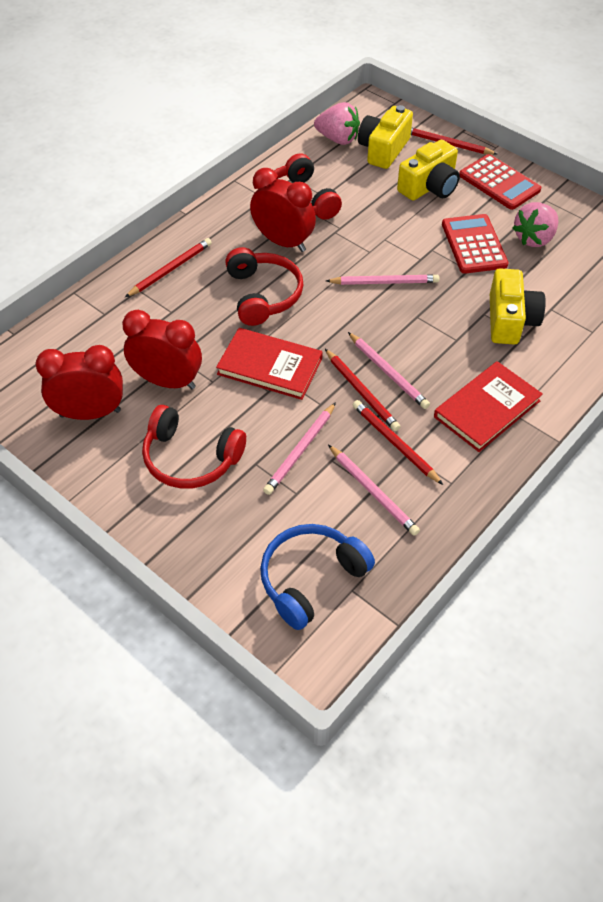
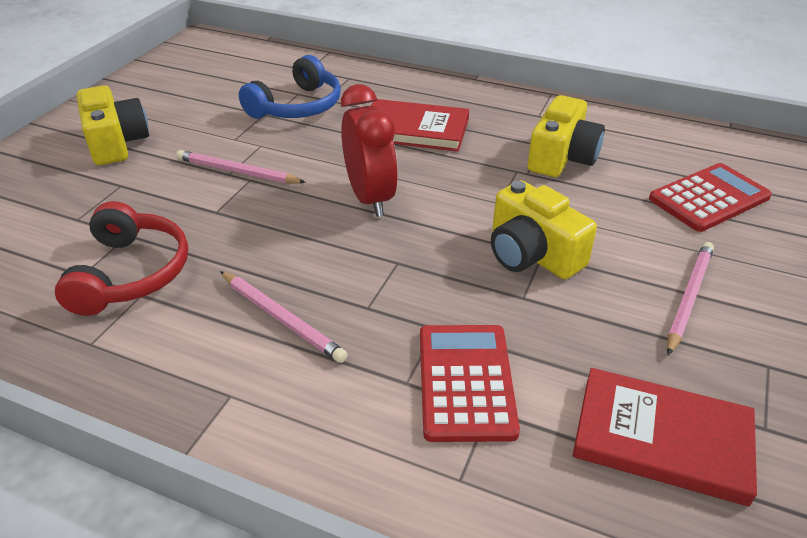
pink pencil: 4 -> 3
pink strawberry: 2 -> 0
red clock: 3 -> 1
red headphones: 3 -> 1
red pencil: 4 -> 0

